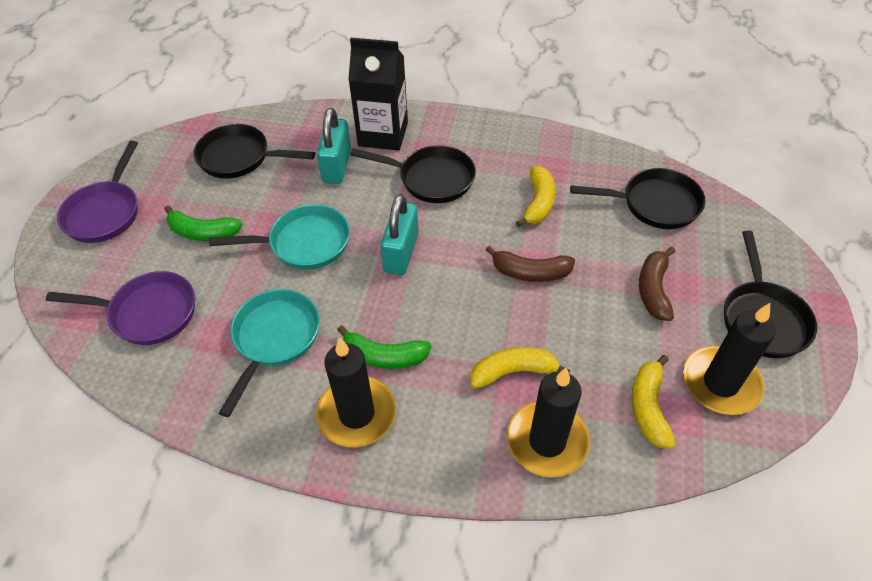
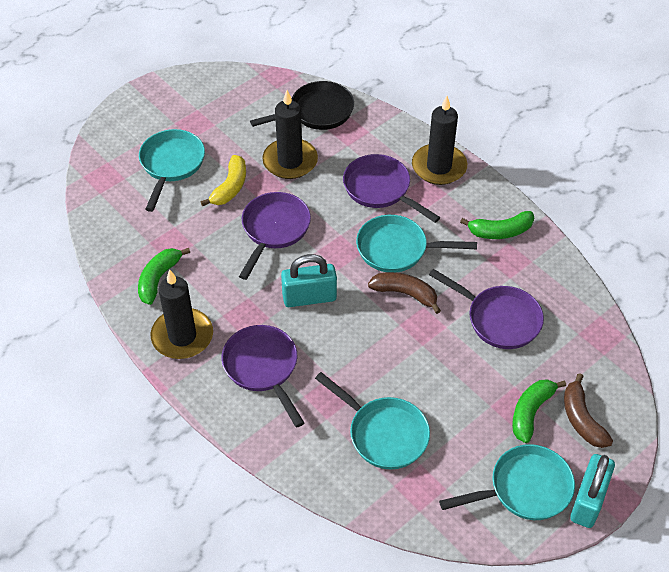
black carton: 1 -> 0
black pan: 4 -> 1
green banana: 2 -> 3
purple pan: 2 -> 4
turquoise pan: 2 -> 4
yellow banana: 3 -> 1

